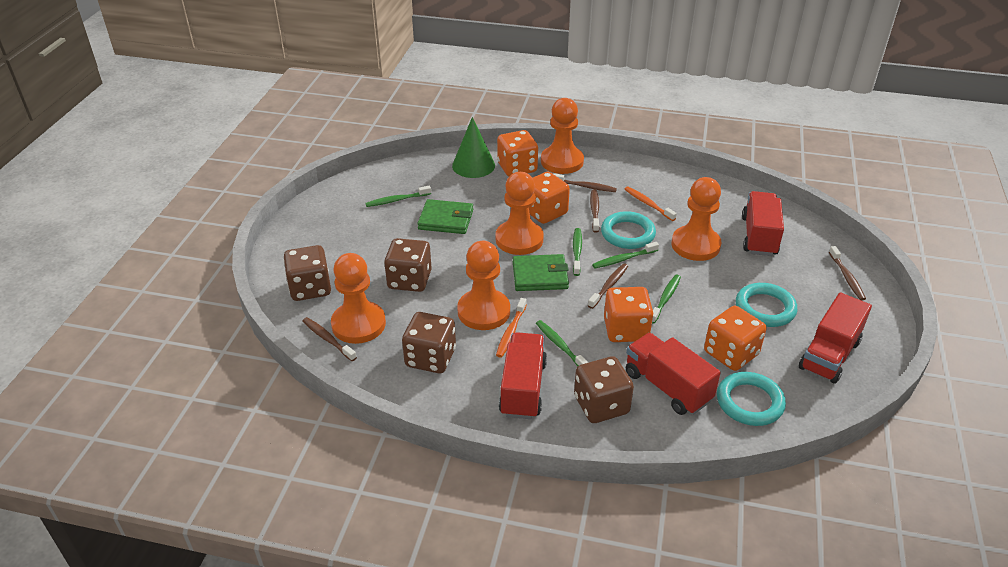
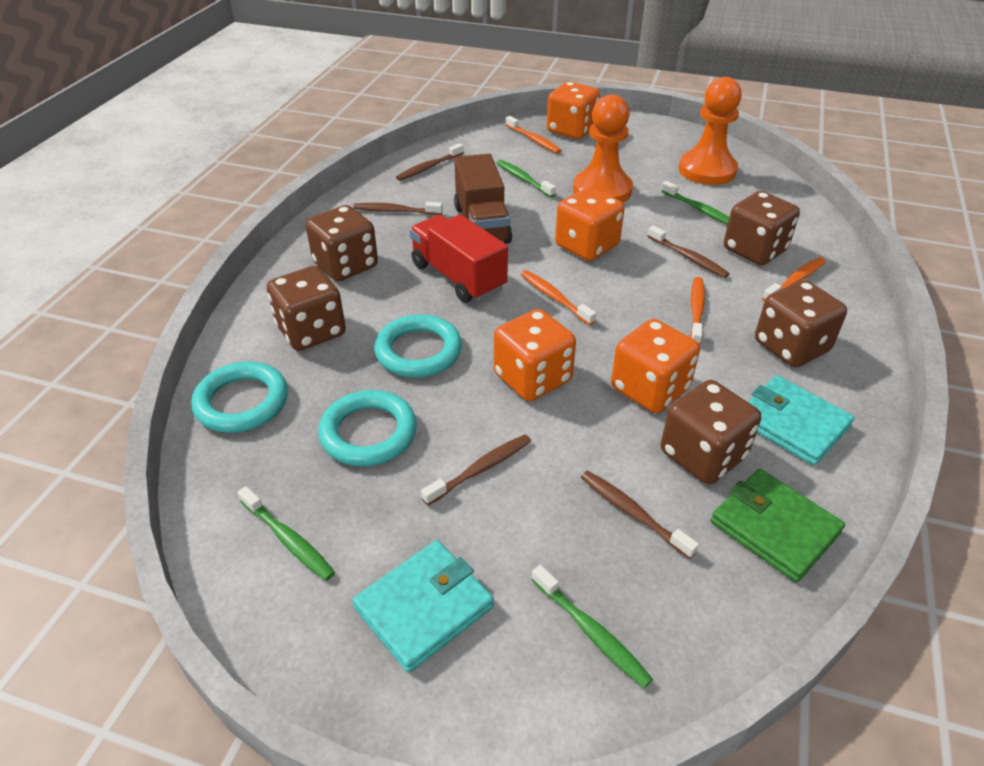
brown dice: 4 -> 5
brown truck: 0 -> 1
green cone: 1 -> 0
green toothbrush: 5 -> 4
green wallet: 2 -> 1
orange pawn: 5 -> 2
orange toothbrush: 2 -> 4
red truck: 4 -> 1
turquoise wallet: 0 -> 2

